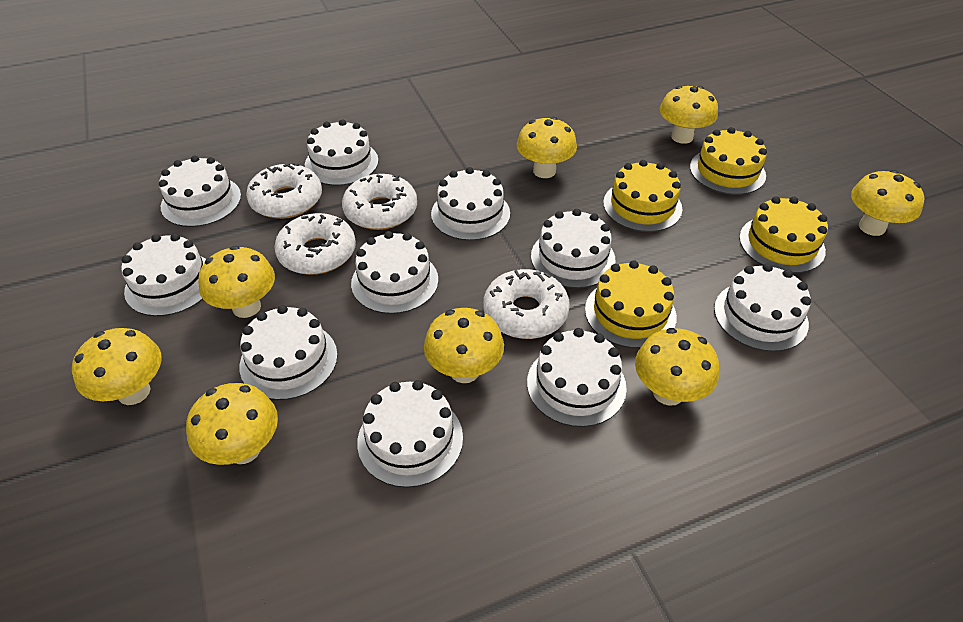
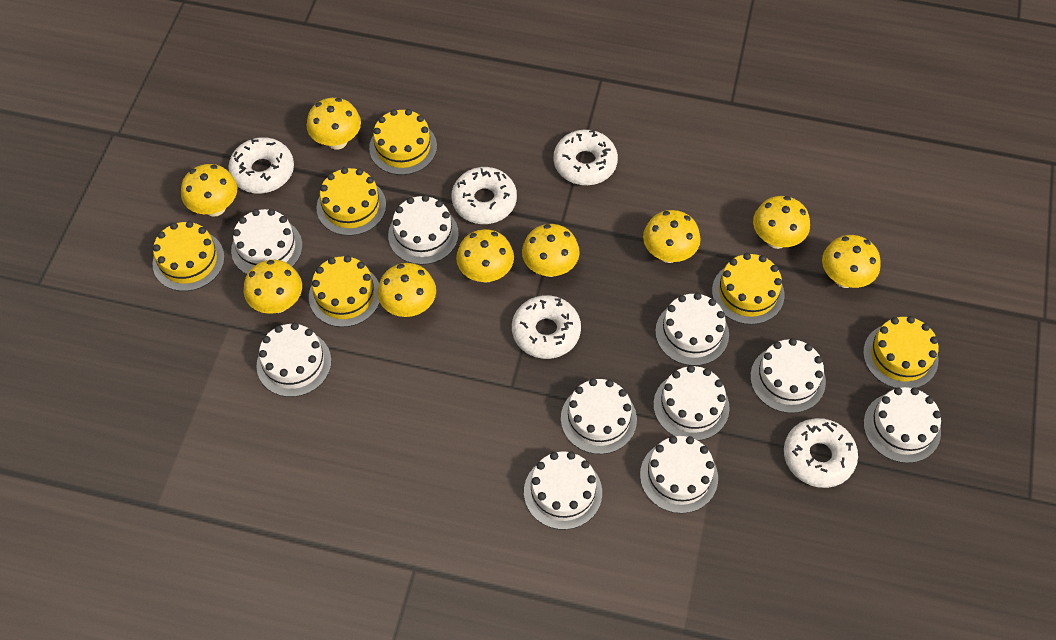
white donut: 4 -> 5
yellow cake: 4 -> 6
yellow mushroom: 8 -> 9

